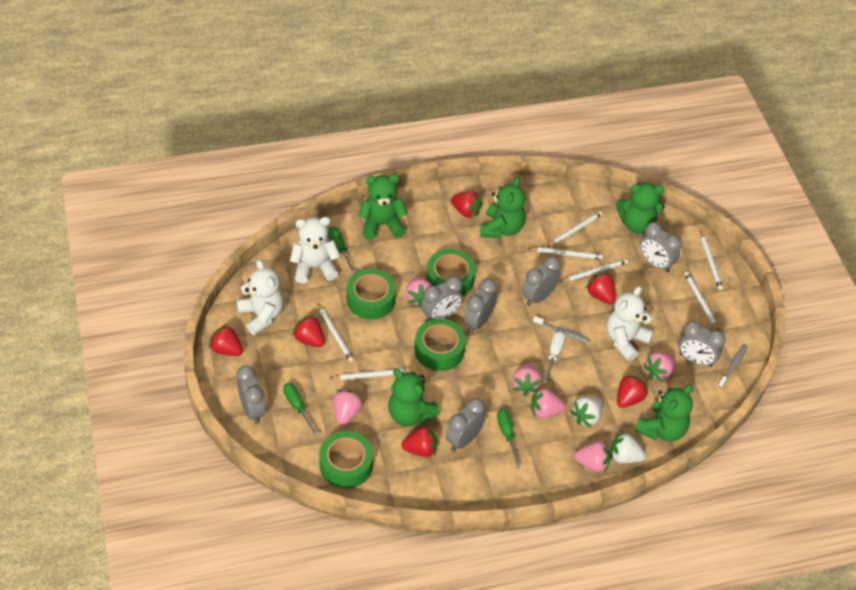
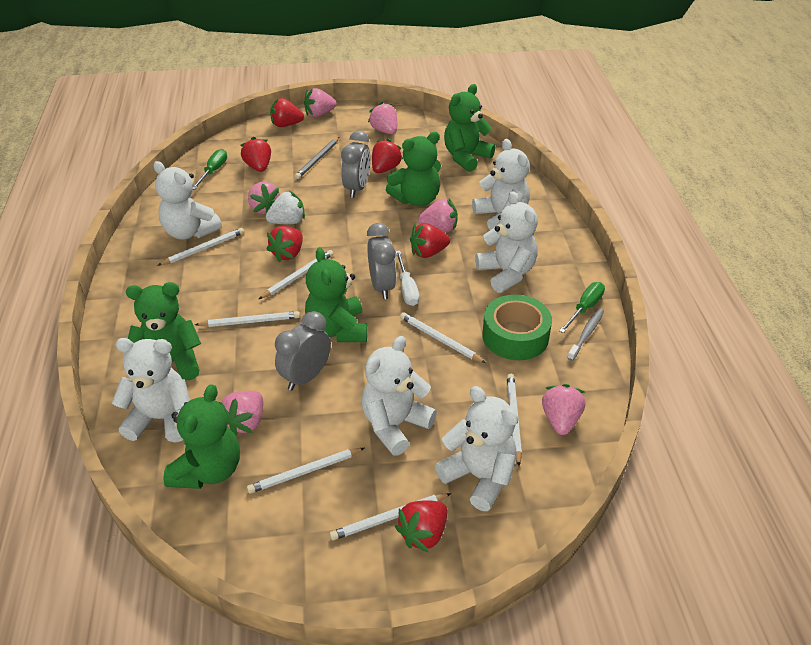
green screwdriver: 3 -> 2
green tape: 4 -> 1
grey clock: 7 -> 3
grey pencil: 0 -> 1
grey toothbrush: 2 -> 1
white strawberry: 2 -> 1
white teddy bear: 3 -> 6

